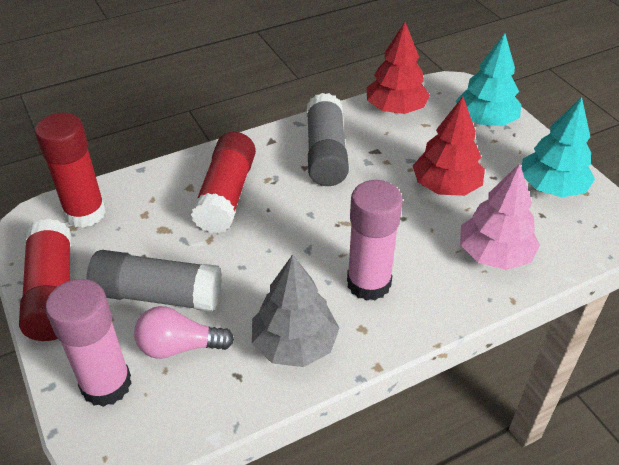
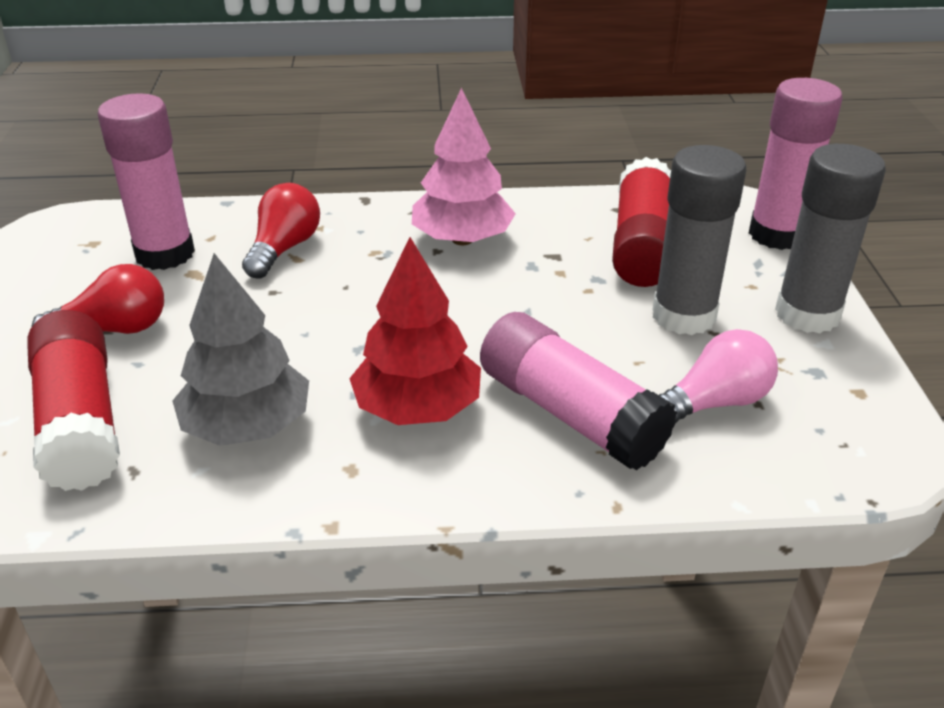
pink glue stick: 2 -> 3
red glue stick: 3 -> 2
red light bulb: 0 -> 2
red tree: 2 -> 1
turquoise tree: 2 -> 0

